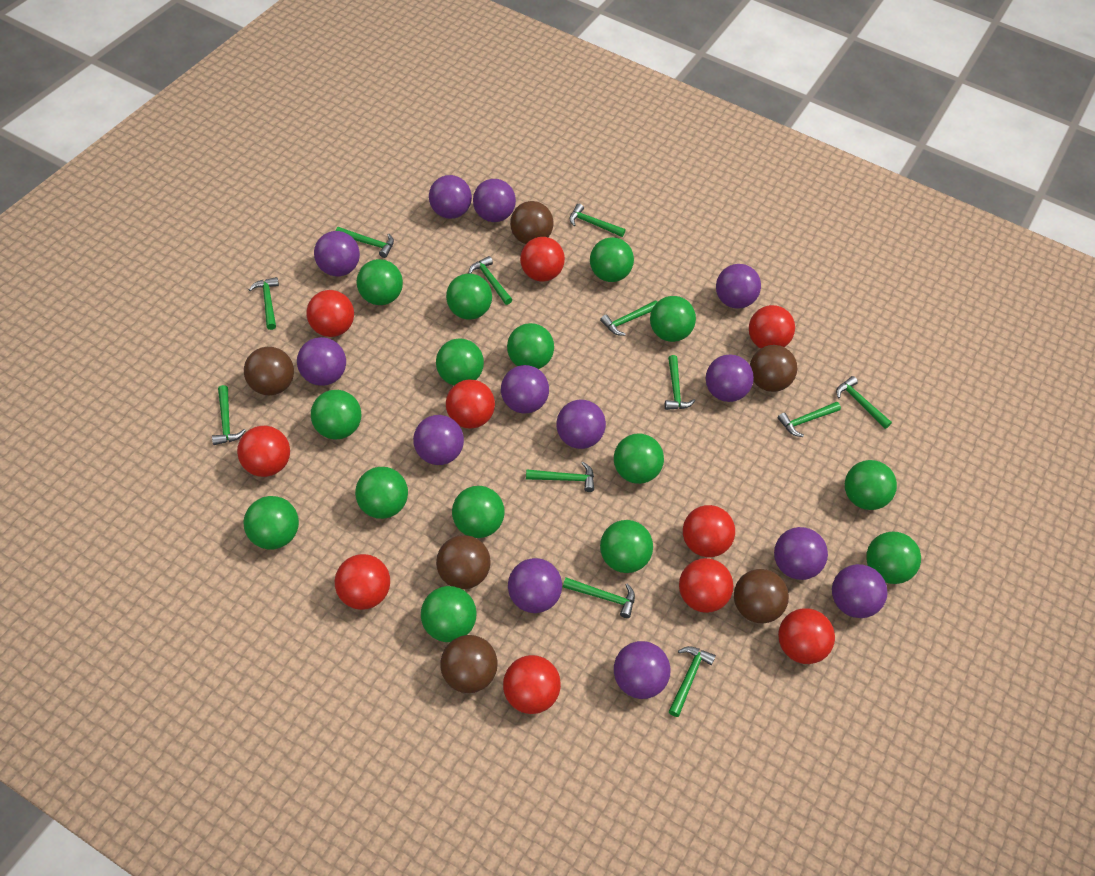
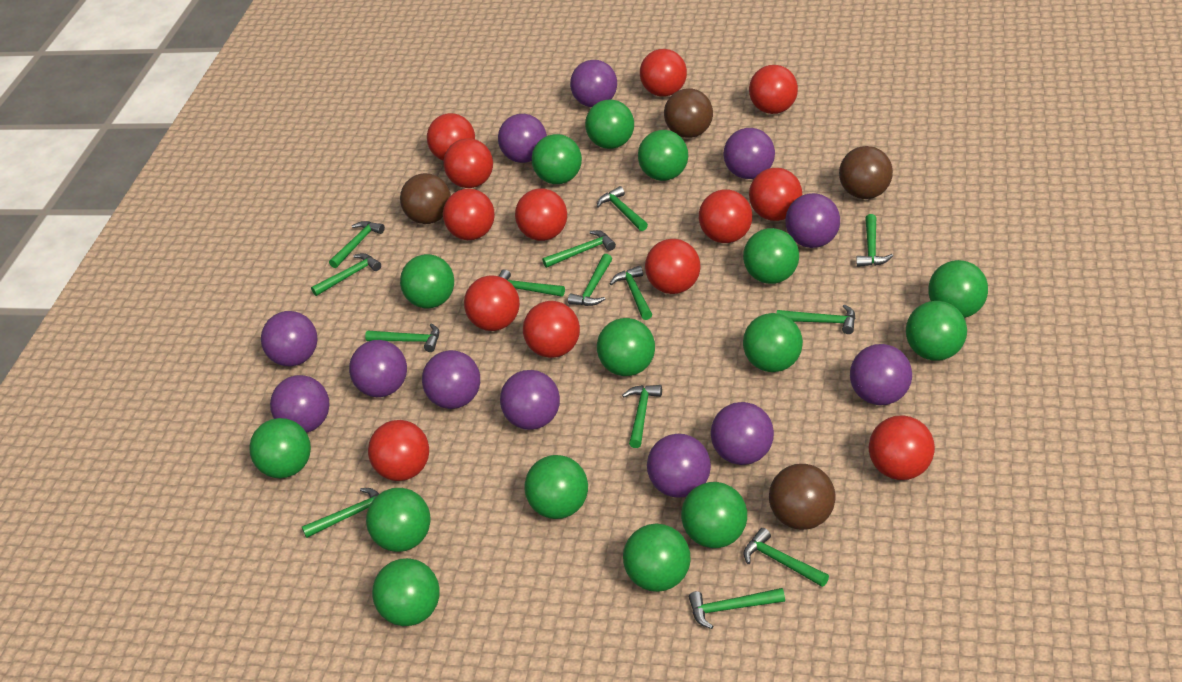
brown ball: 6 -> 4
green hammer: 12 -> 14
purple ball: 13 -> 12
red ball: 10 -> 13

